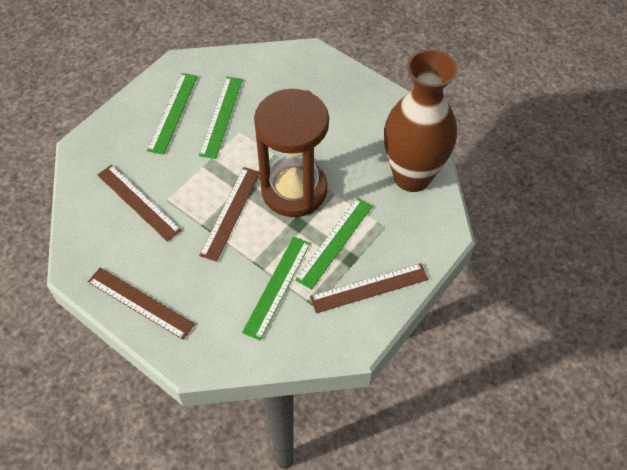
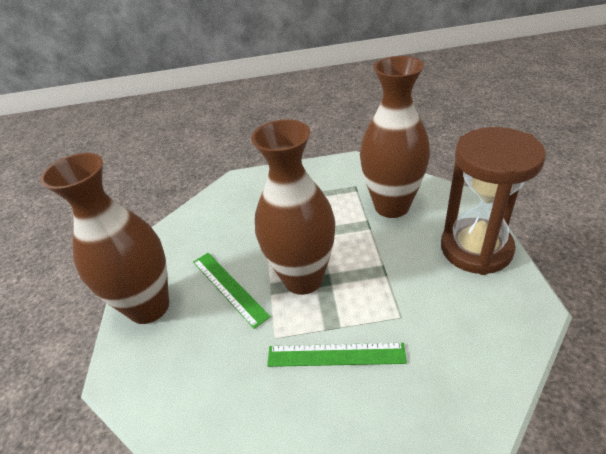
brown ruler: 4 -> 0
brown vase: 1 -> 3
green ruler: 4 -> 2

